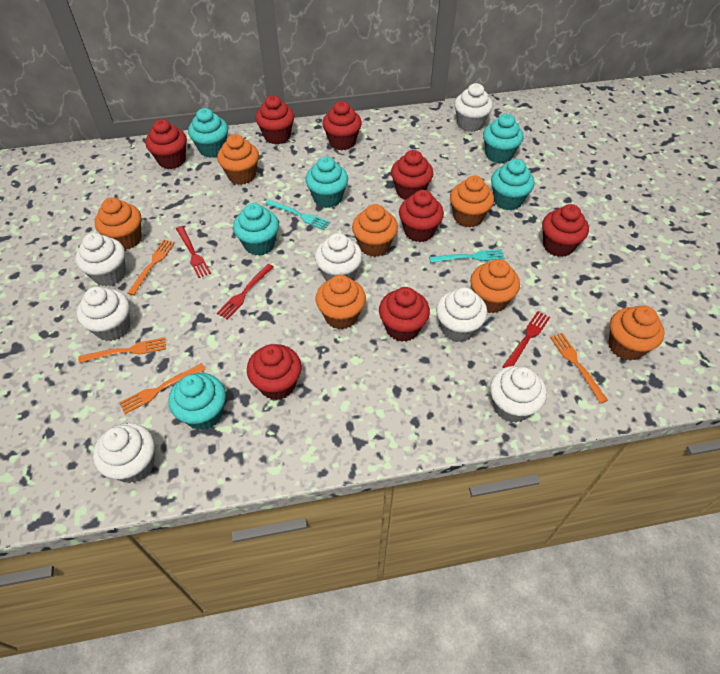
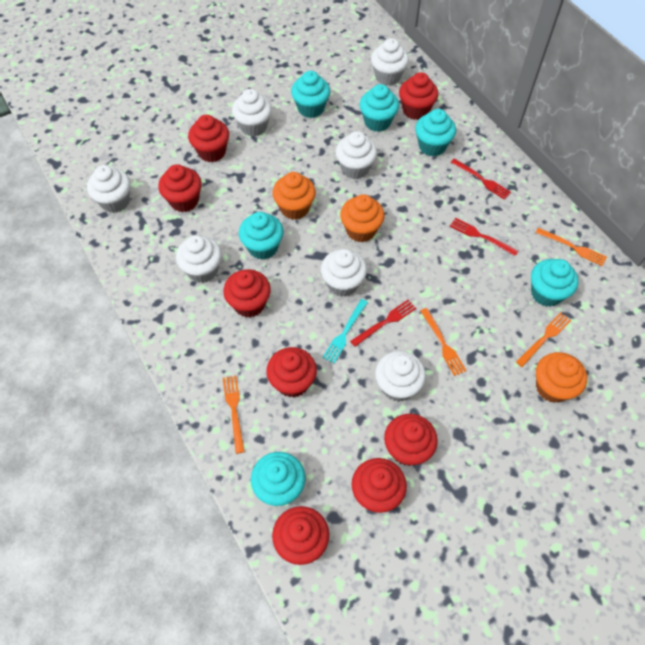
orange cupcake: 7 -> 3
turquoise fork: 2 -> 1

